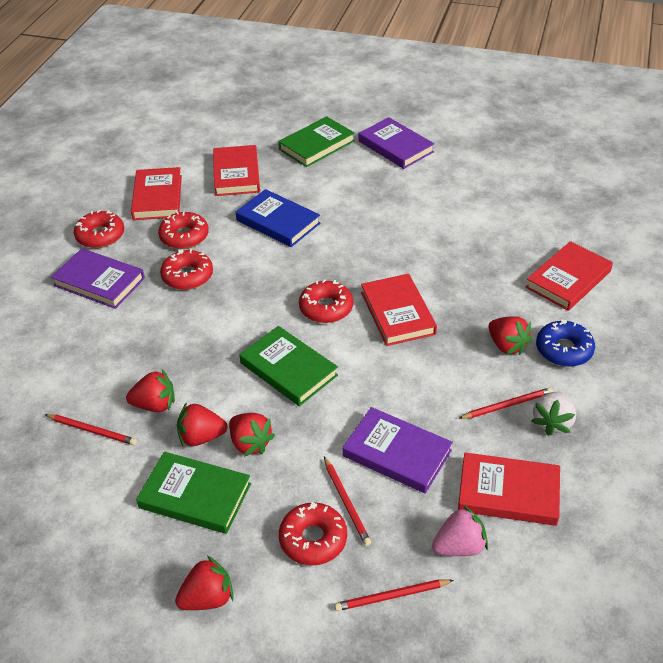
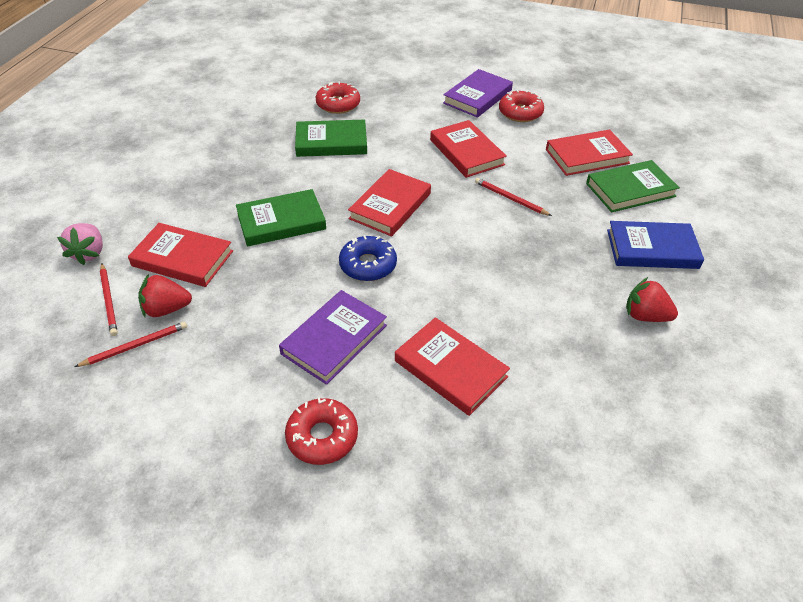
purple book: 3 -> 2
red donut: 5 -> 3
red pencil: 4 -> 3
red strawberry: 5 -> 2
white strawberry: 1 -> 0

